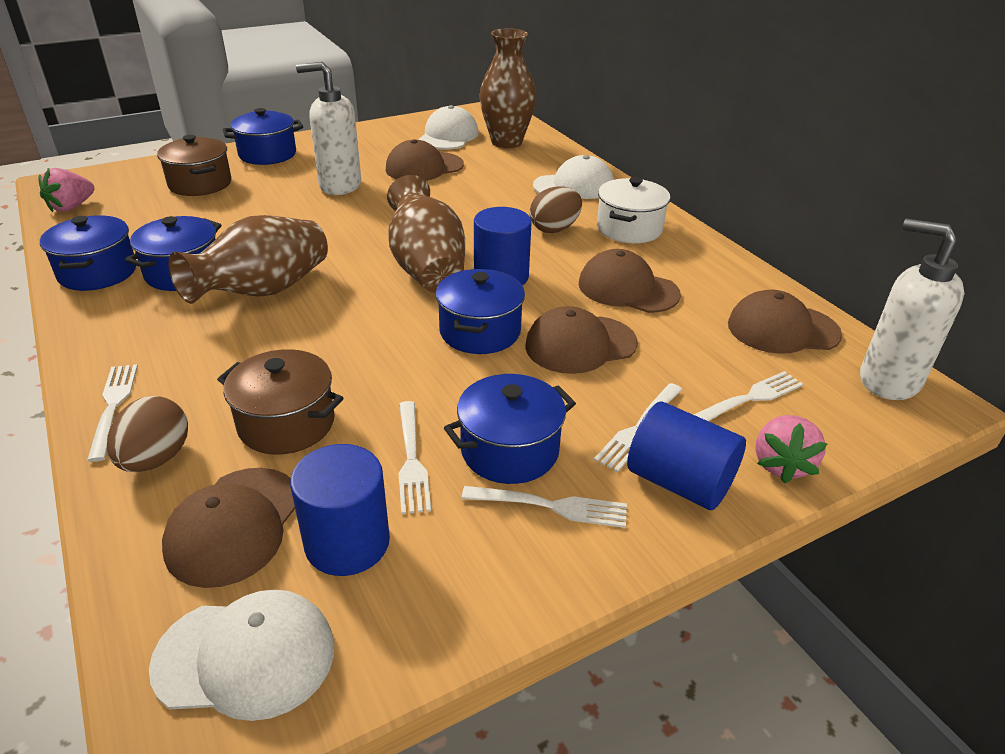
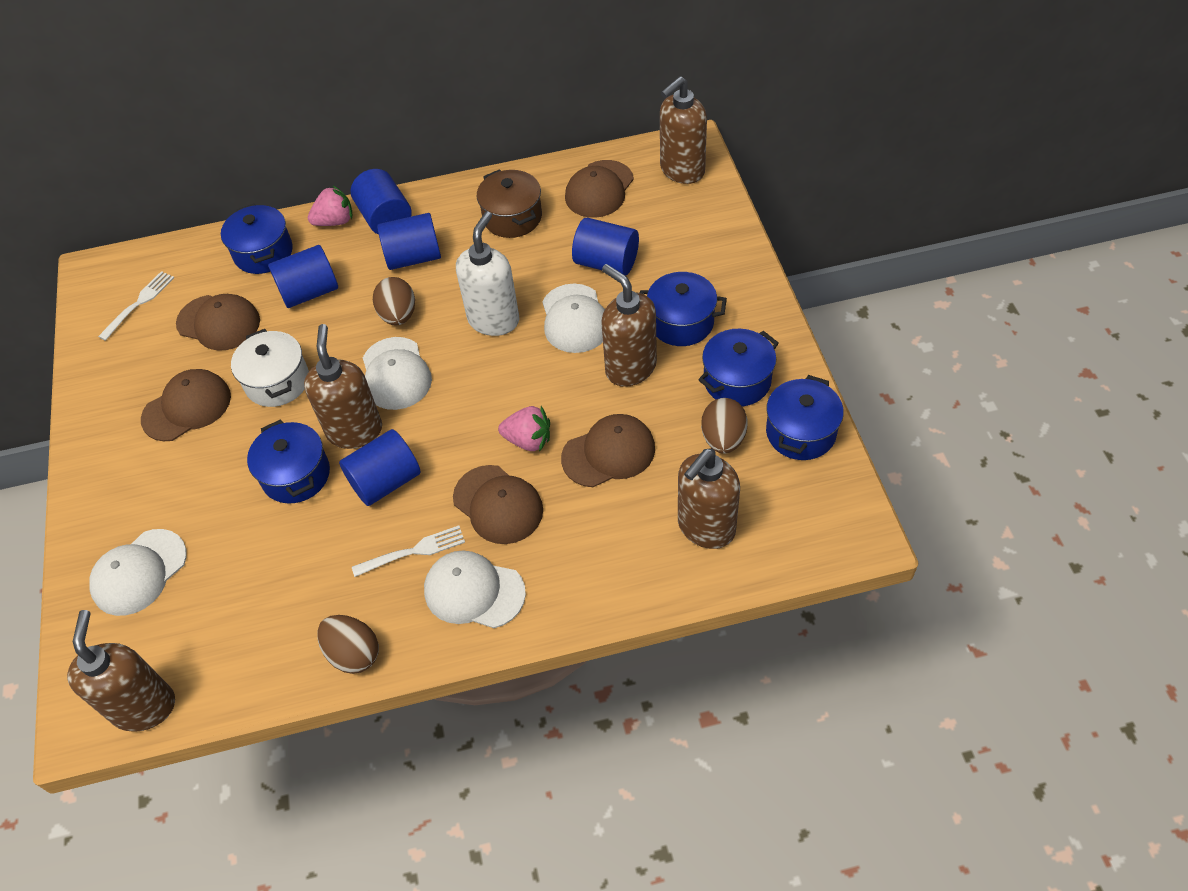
blue cylinder: 3 -> 5
brown egg: 2 -> 3
brown pot: 2 -> 1
brown soap dispenser: 0 -> 5
brown vase: 3 -> 0
white cap: 3 -> 4
white fork: 5 -> 2
white soap dispenser: 2 -> 1

